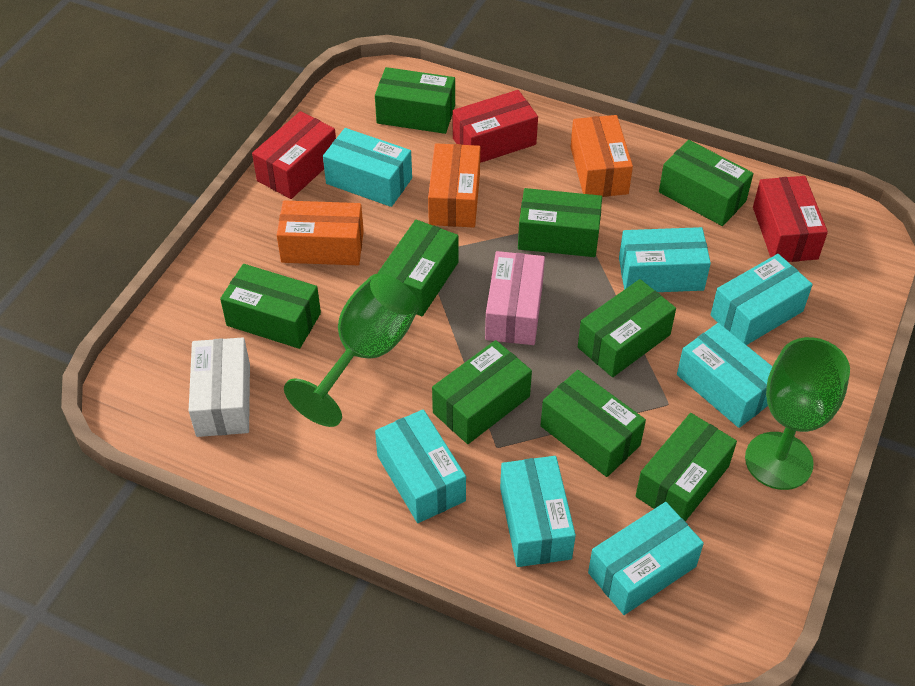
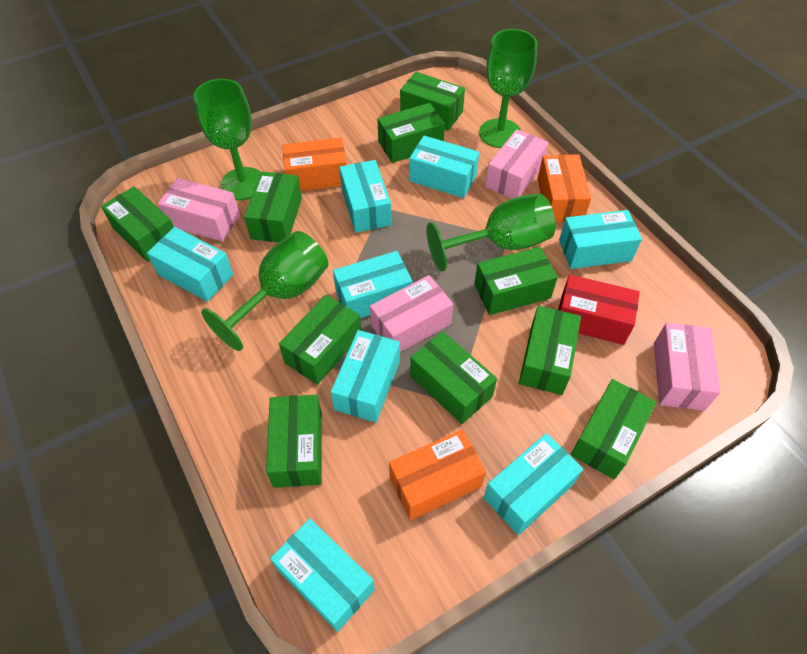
green box: 9 -> 10
green goblet: 2 -> 4
pink box: 1 -> 4
red box: 3 -> 1
turquoise box: 7 -> 8
white box: 1 -> 0

